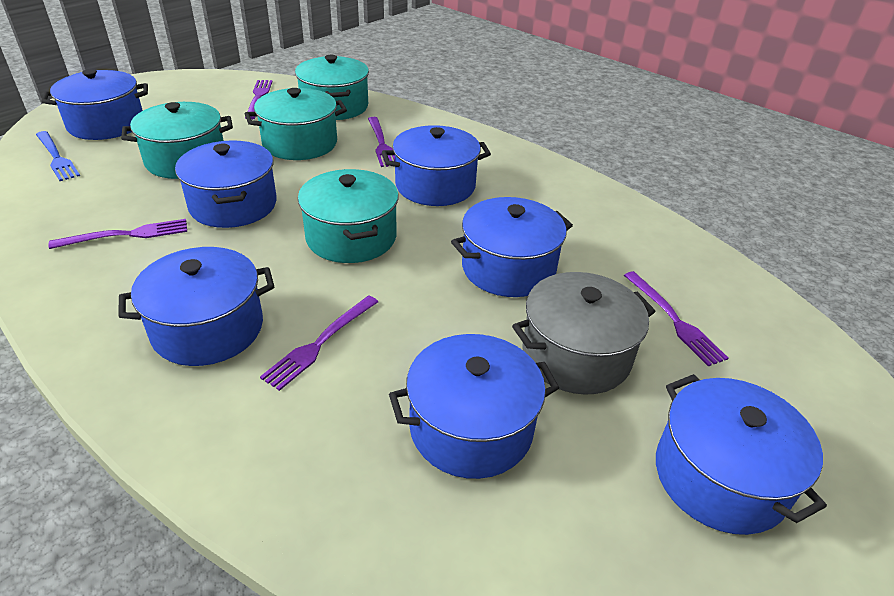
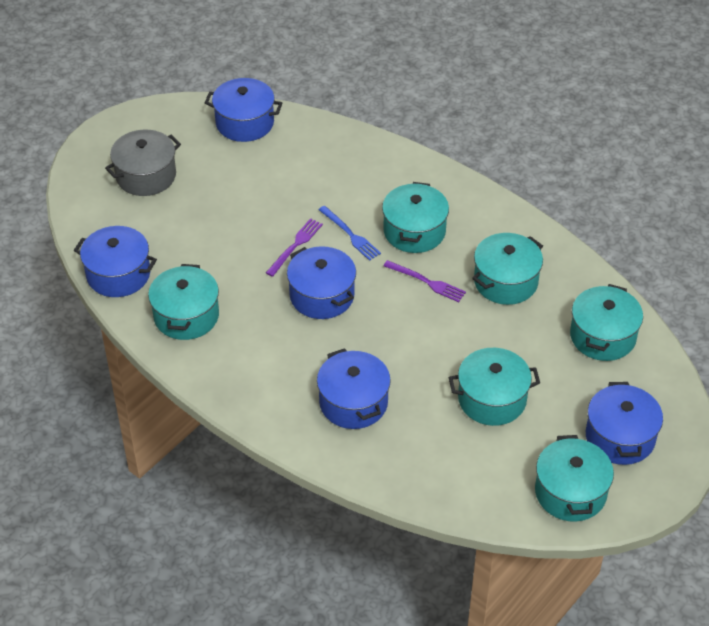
blue pot: 7 -> 5
purple fork: 5 -> 2
turquoise pot: 4 -> 6

